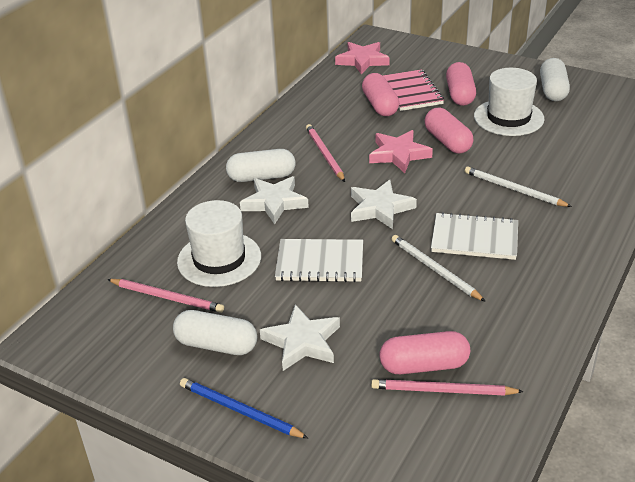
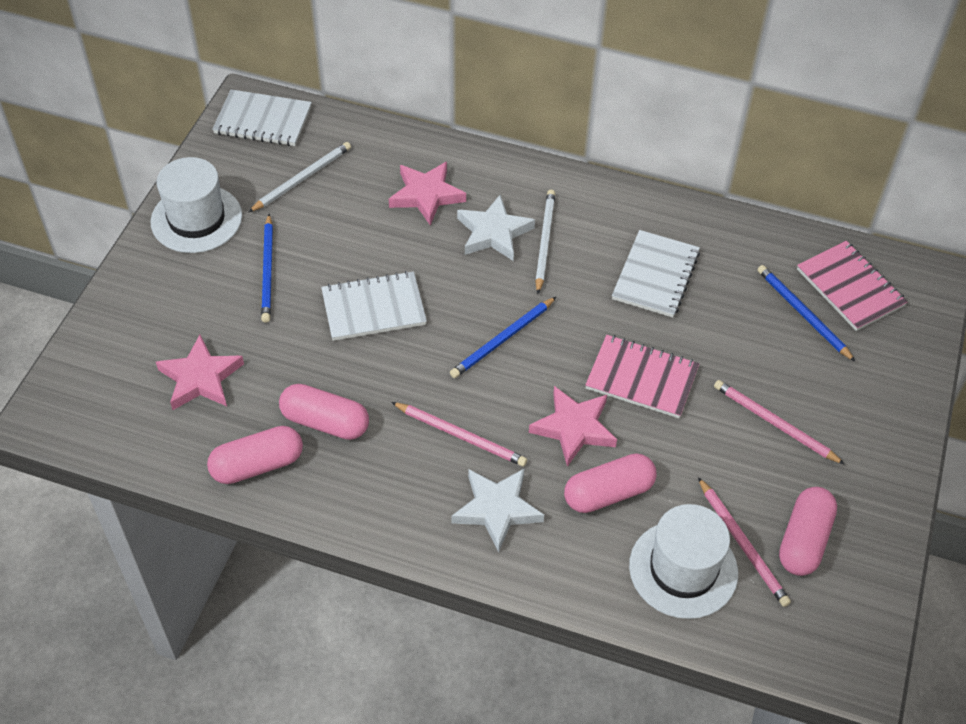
blue pencil: 1 -> 3
pink notebook: 1 -> 2
pink star: 2 -> 3
white capsule: 3 -> 0
white notebook: 2 -> 3
white star: 3 -> 2

